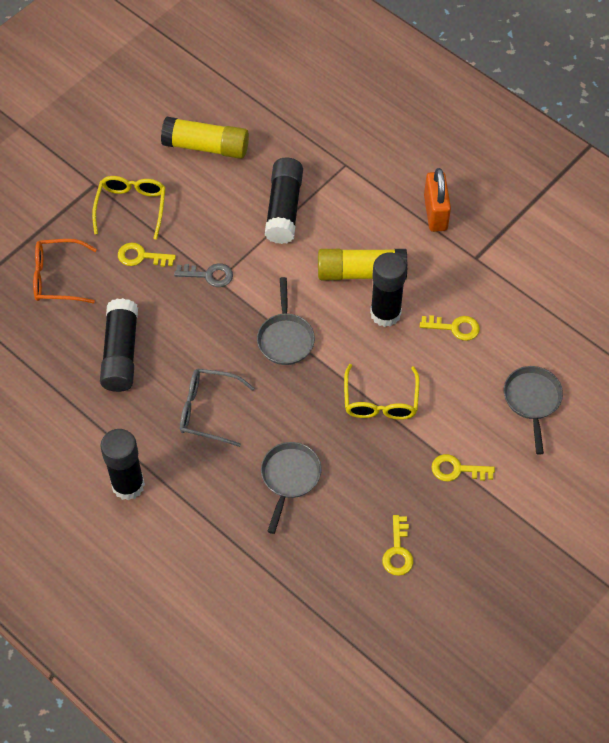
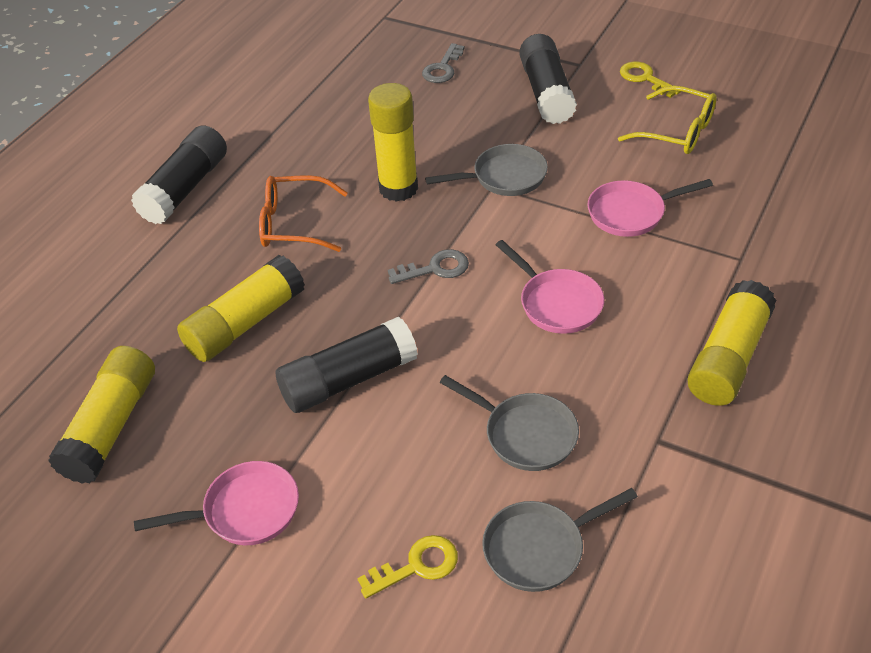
black glue stick: 4 -> 3
grey glasses: 1 -> 0
grey key: 1 -> 2
orange padlock: 1 -> 0
pink pan: 0 -> 3
yellow glasses: 2 -> 1
yellow glue stick: 2 -> 4
yellow key: 4 -> 2

